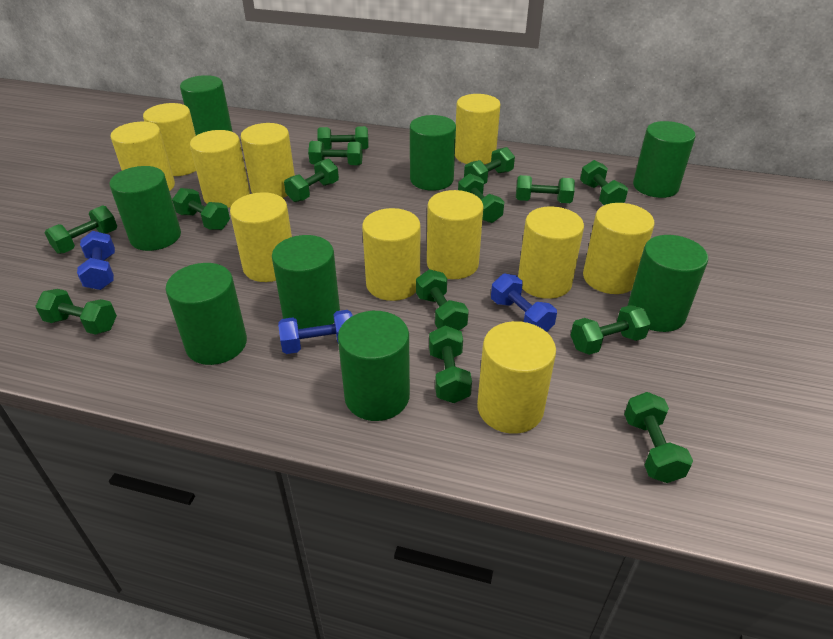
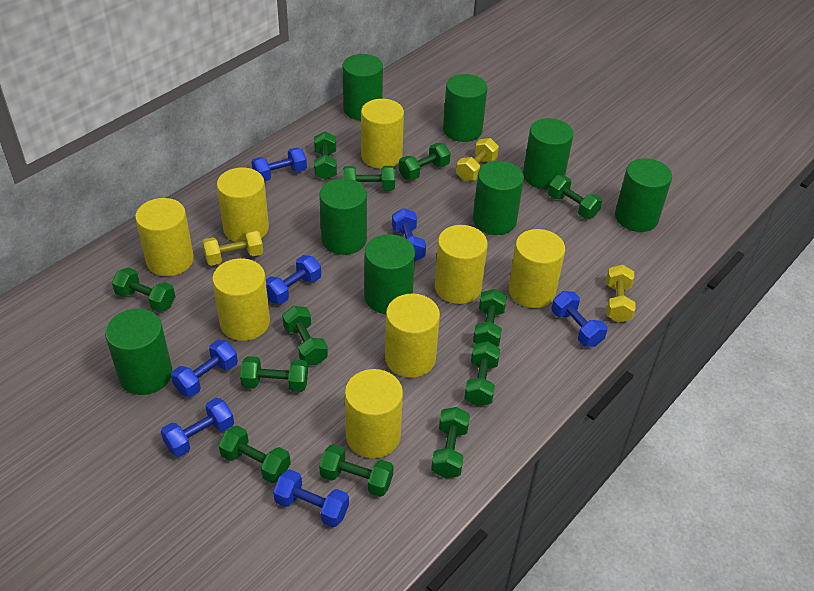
blue dumbbell: 3 -> 7
green dumbbell: 14 -> 12
yellow cylinder: 11 -> 8
yellow dumbbell: 0 -> 3

